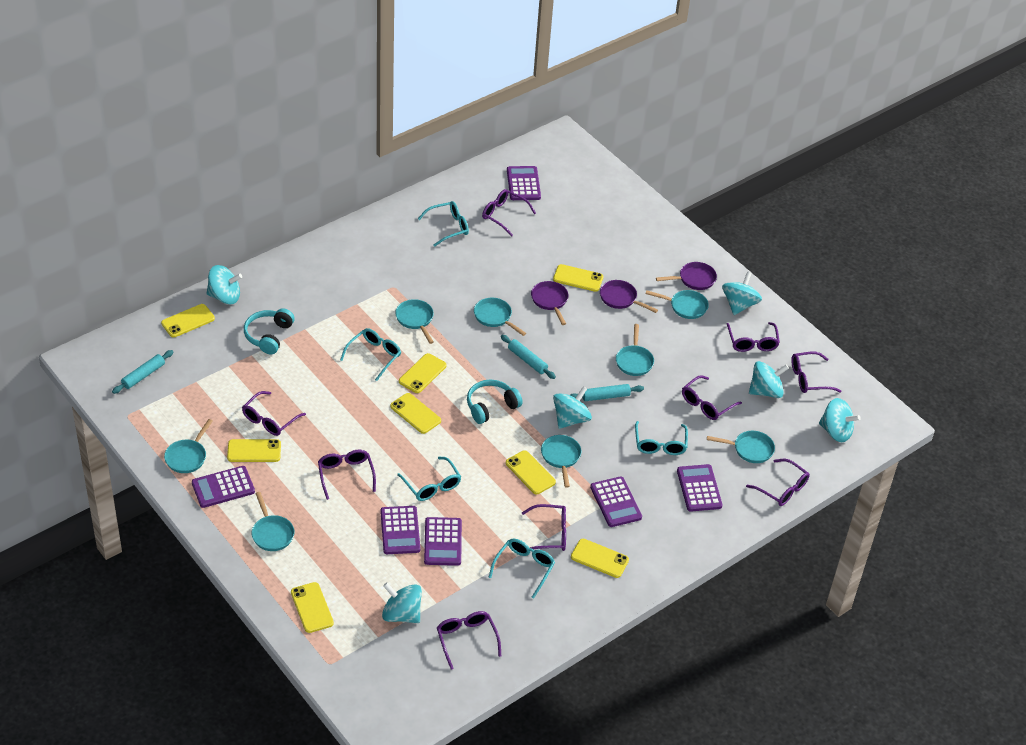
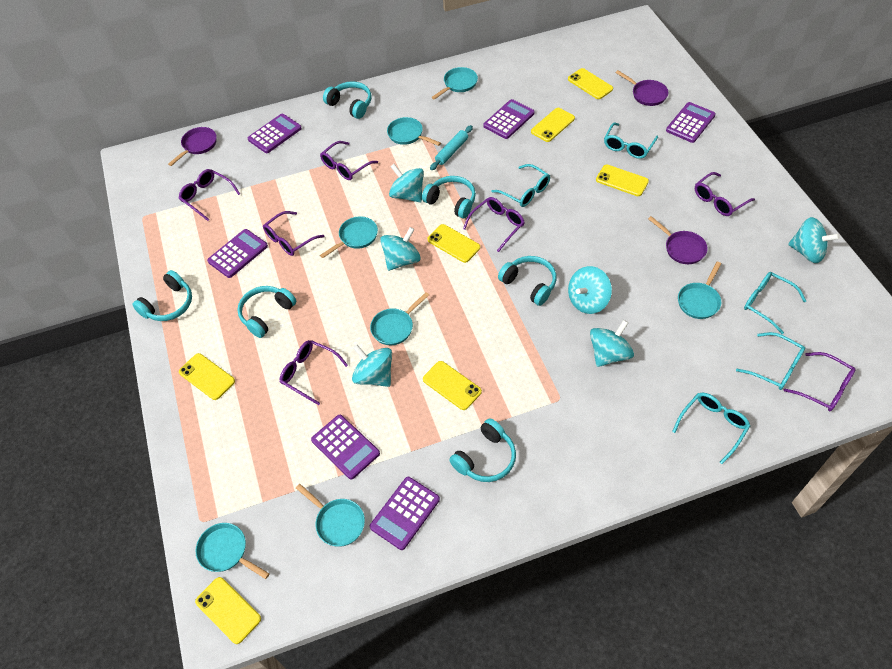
purple glasses: 9 -> 7
turquoise headphones: 2 -> 6
turquoise pan: 8 -> 7
turquoise rolling pin: 3 -> 1
yellow phone: 8 -> 7

